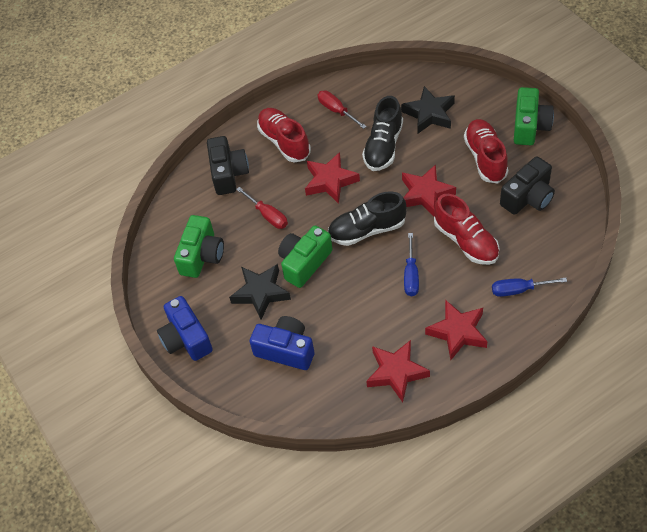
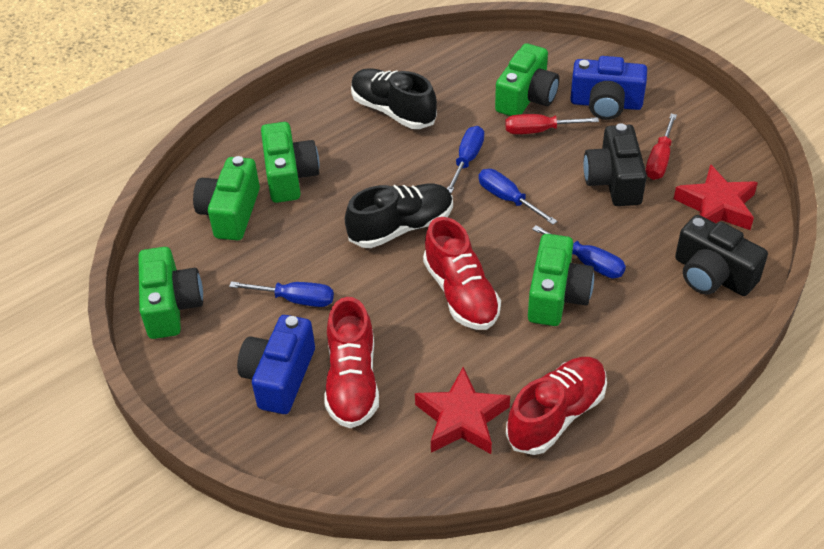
black star: 2 -> 0
blue screwdriver: 2 -> 4
green camera: 3 -> 5
red star: 4 -> 2

